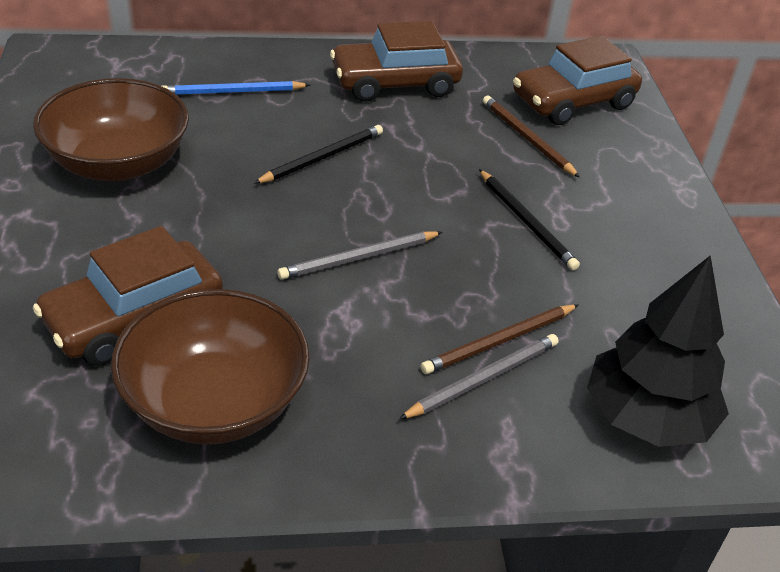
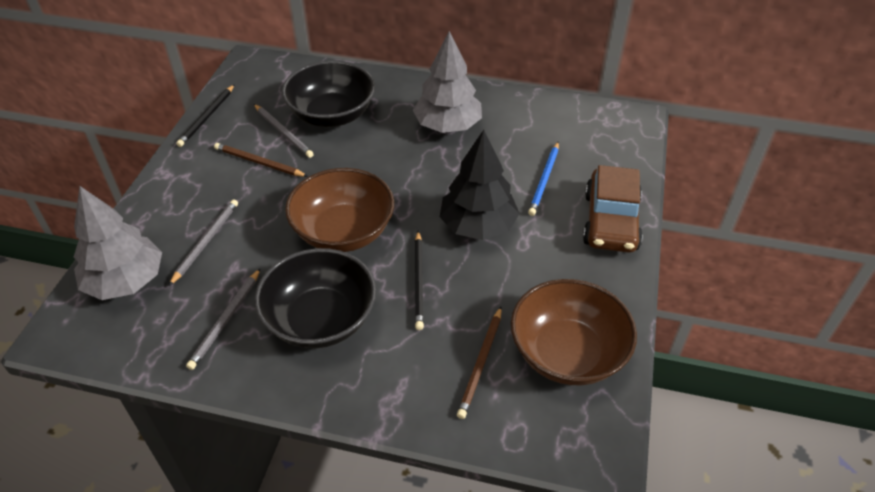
black bowl: 0 -> 2
brown car: 3 -> 1
grey pencil: 2 -> 3
grey tree: 0 -> 2

